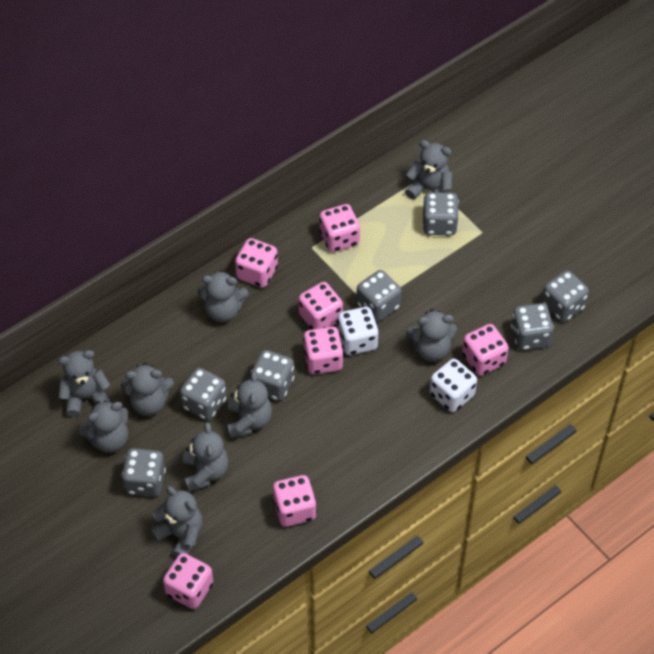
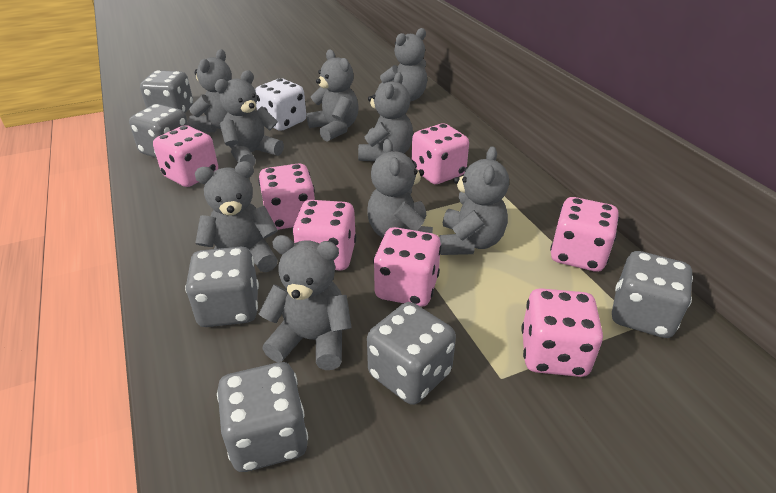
grey dice: 7 -> 6
white dice: 2 -> 1

